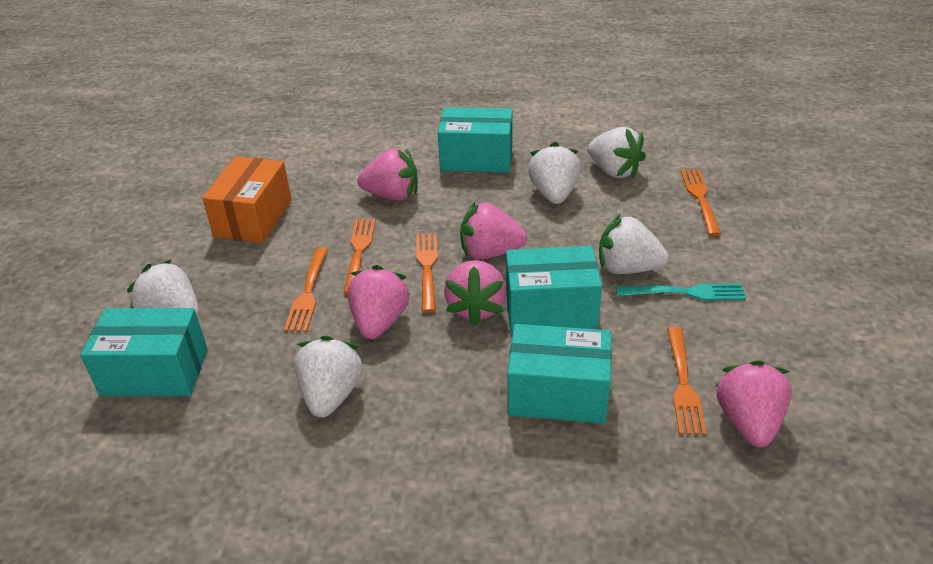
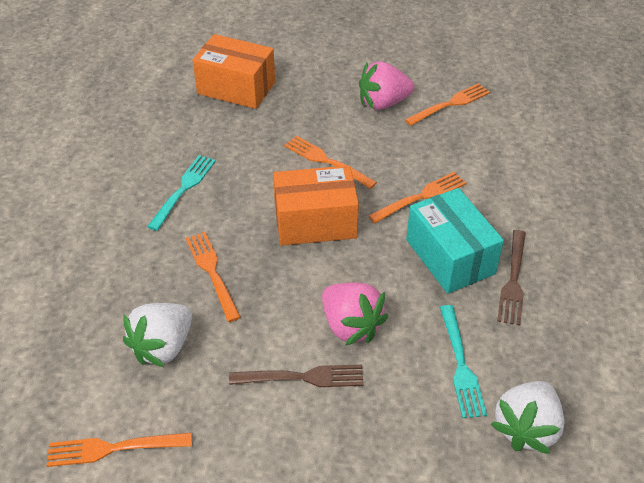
brown fork: 0 -> 2
orange box: 1 -> 2
pink strawberry: 5 -> 2
turquoise box: 4 -> 1
turquoise fork: 1 -> 2
white strawberry: 5 -> 2

